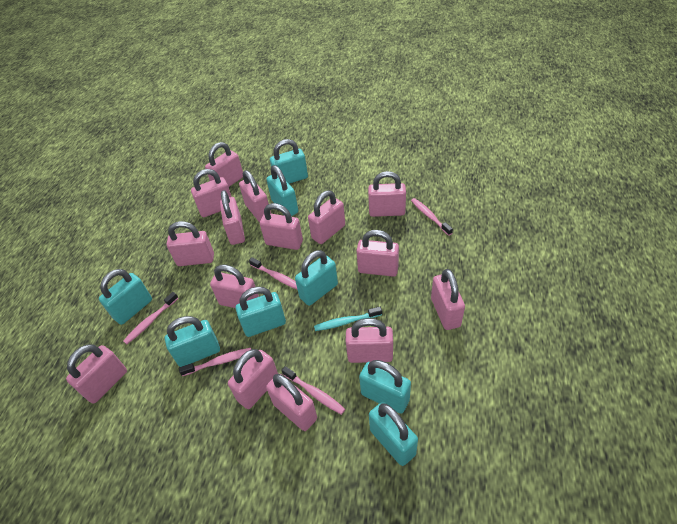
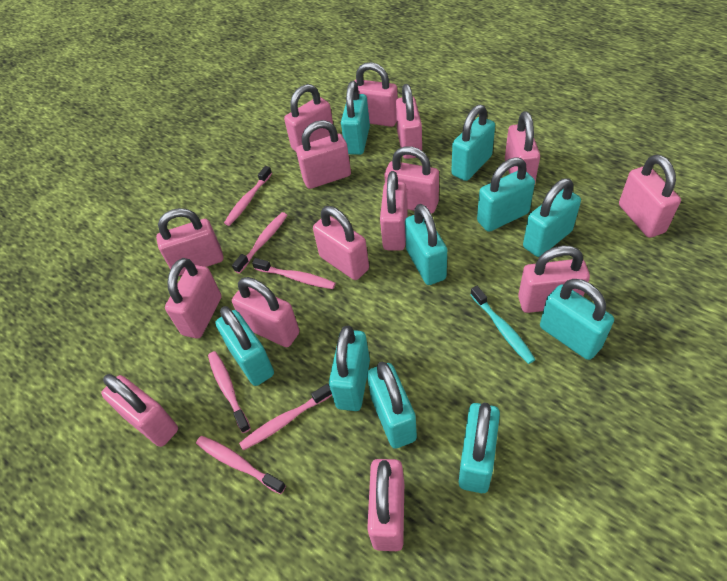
pink toothbrush: 5 -> 6
turquoise padlock: 8 -> 10

